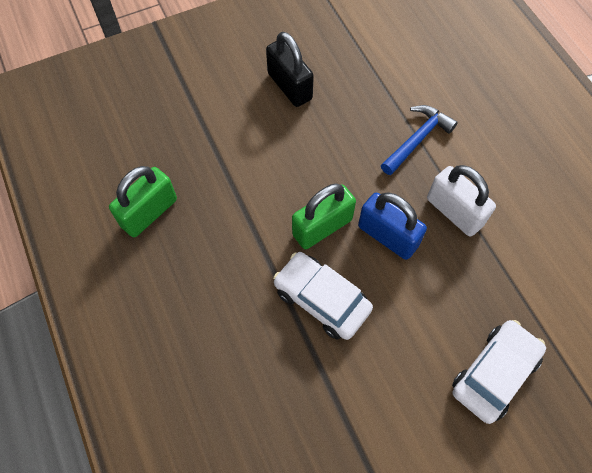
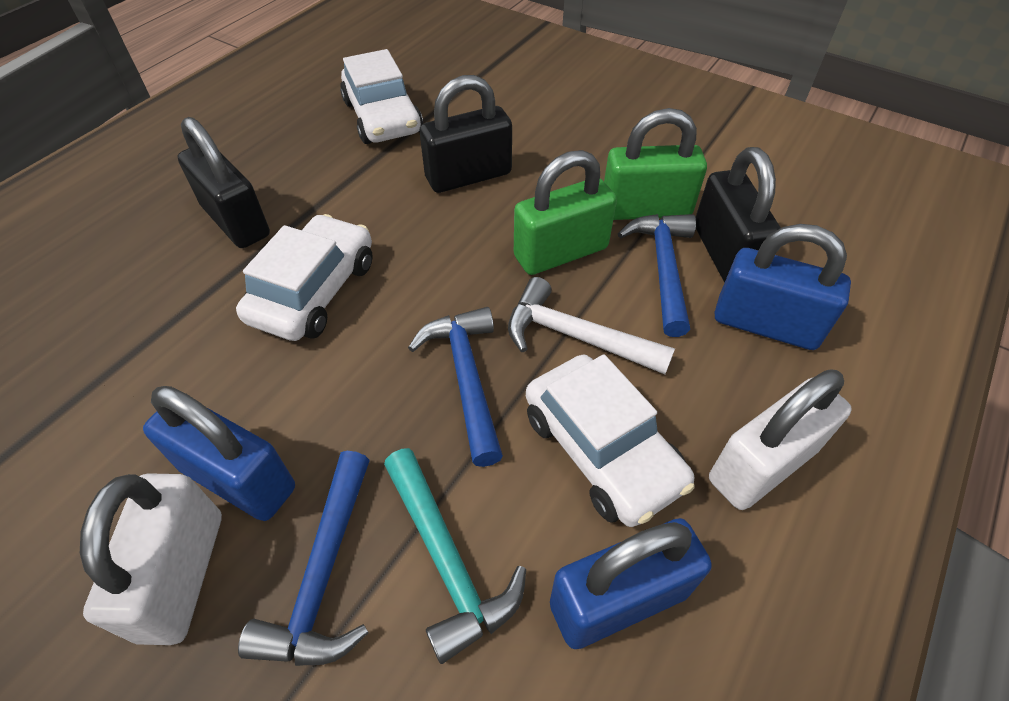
black padlock: 1 -> 3
blue hammer: 1 -> 3
blue padlock: 1 -> 3
turquoise hammer: 0 -> 1
white car: 2 -> 3
white hammer: 0 -> 1
white padlock: 1 -> 2

